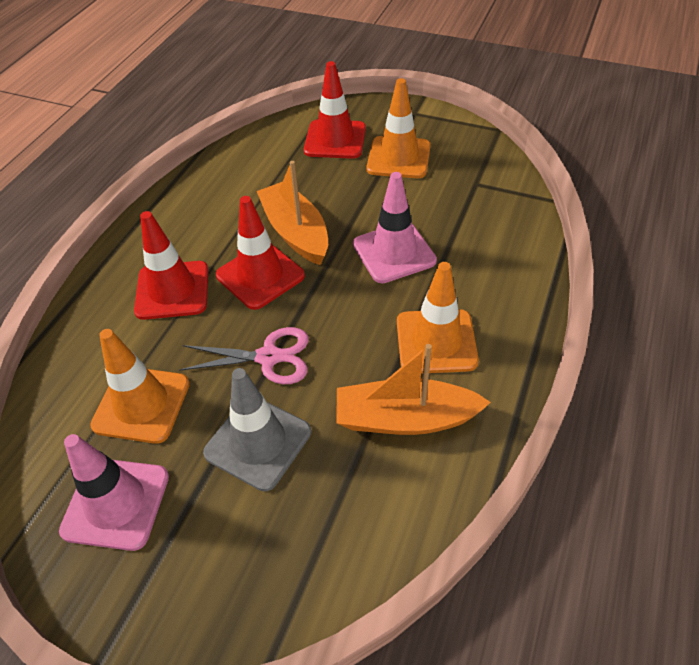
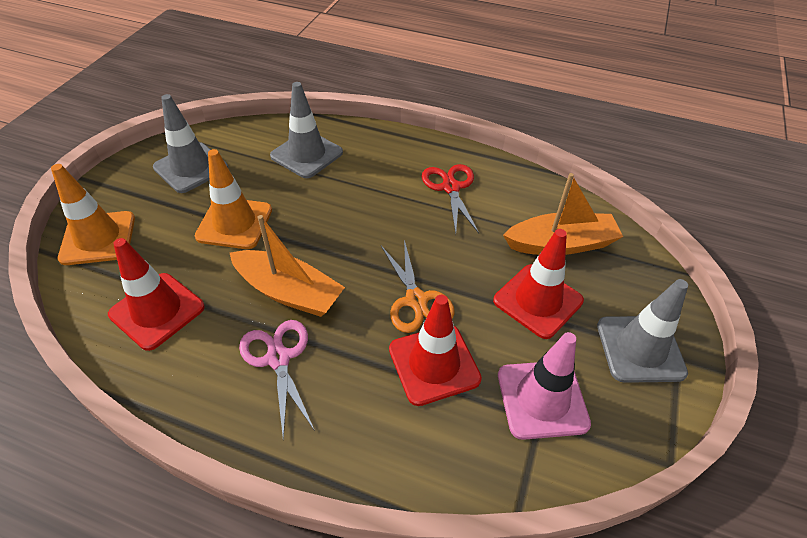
grey traffic cone: 1 -> 3
orange scissors: 0 -> 1
orange traffic cone: 3 -> 2
pink traffic cone: 2 -> 1
red scissors: 0 -> 1

